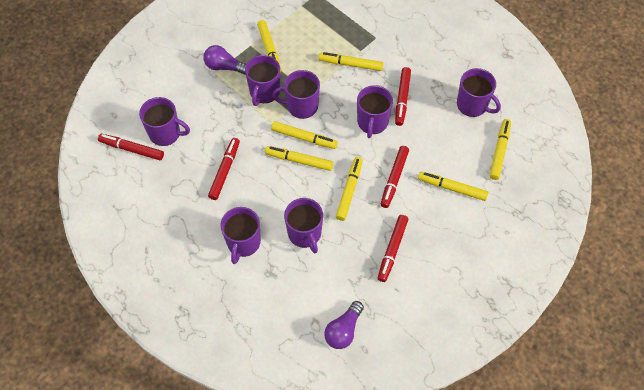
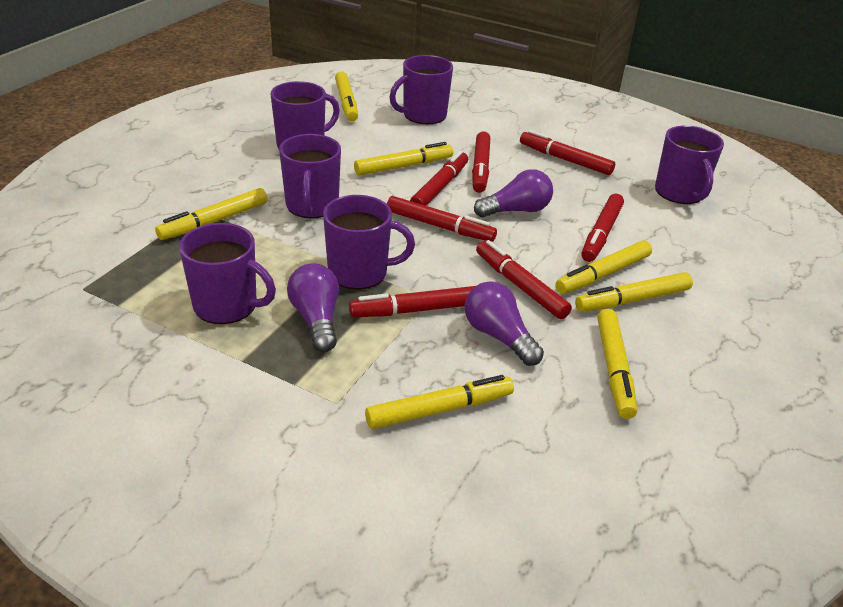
purple light bulb: 2 -> 3
purple mug: 7 -> 6
red marker: 5 -> 7

